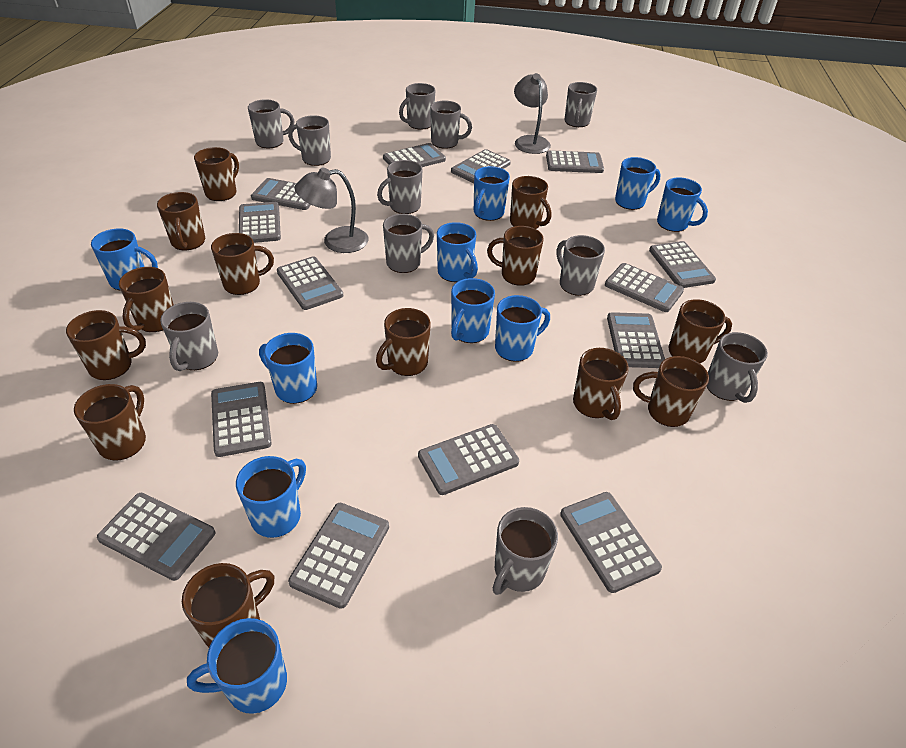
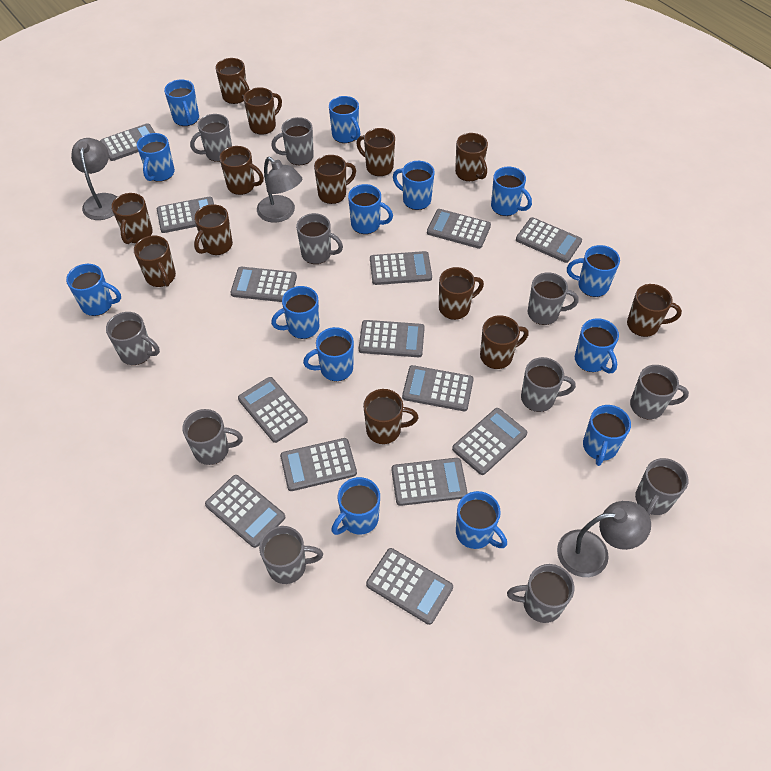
blue mug: 10 -> 14
grey lamp: 2 -> 3

